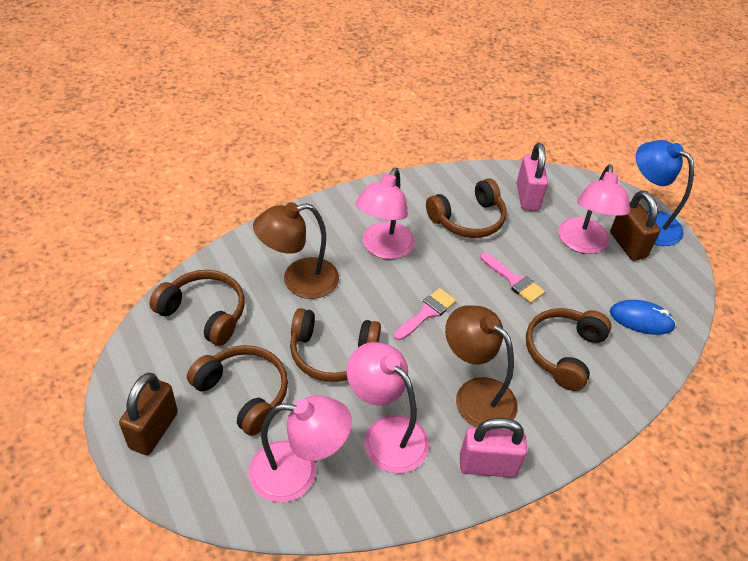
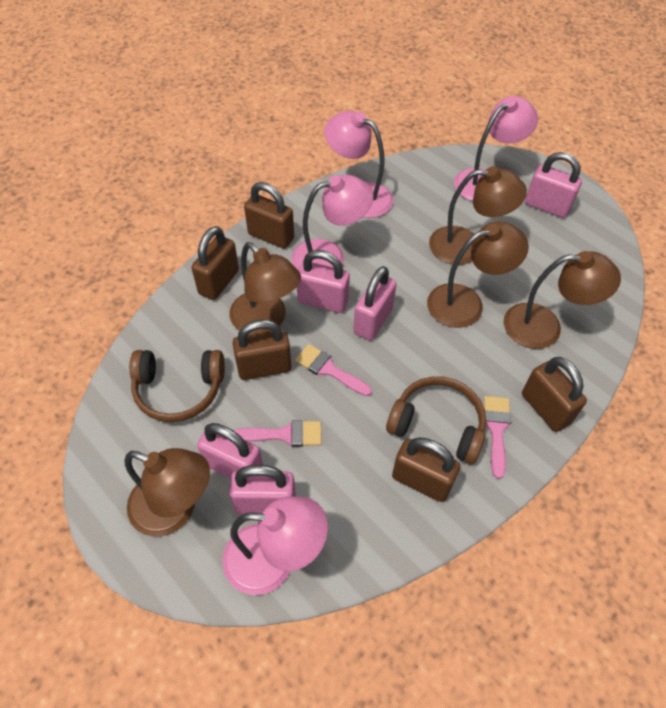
blue lamp: 1 -> 0
blue mouse: 1 -> 0
brown headphones: 5 -> 2
brown lamp: 2 -> 5
brown padlock: 2 -> 5
pink brush: 2 -> 3
pink padlock: 2 -> 5

